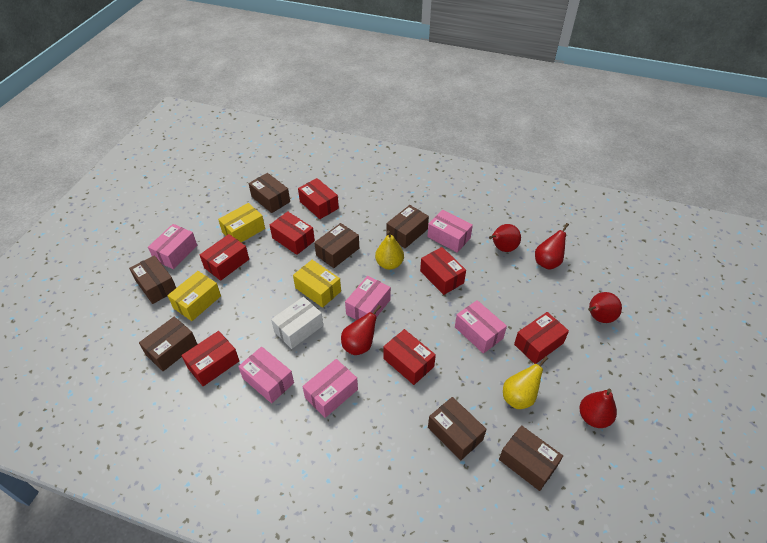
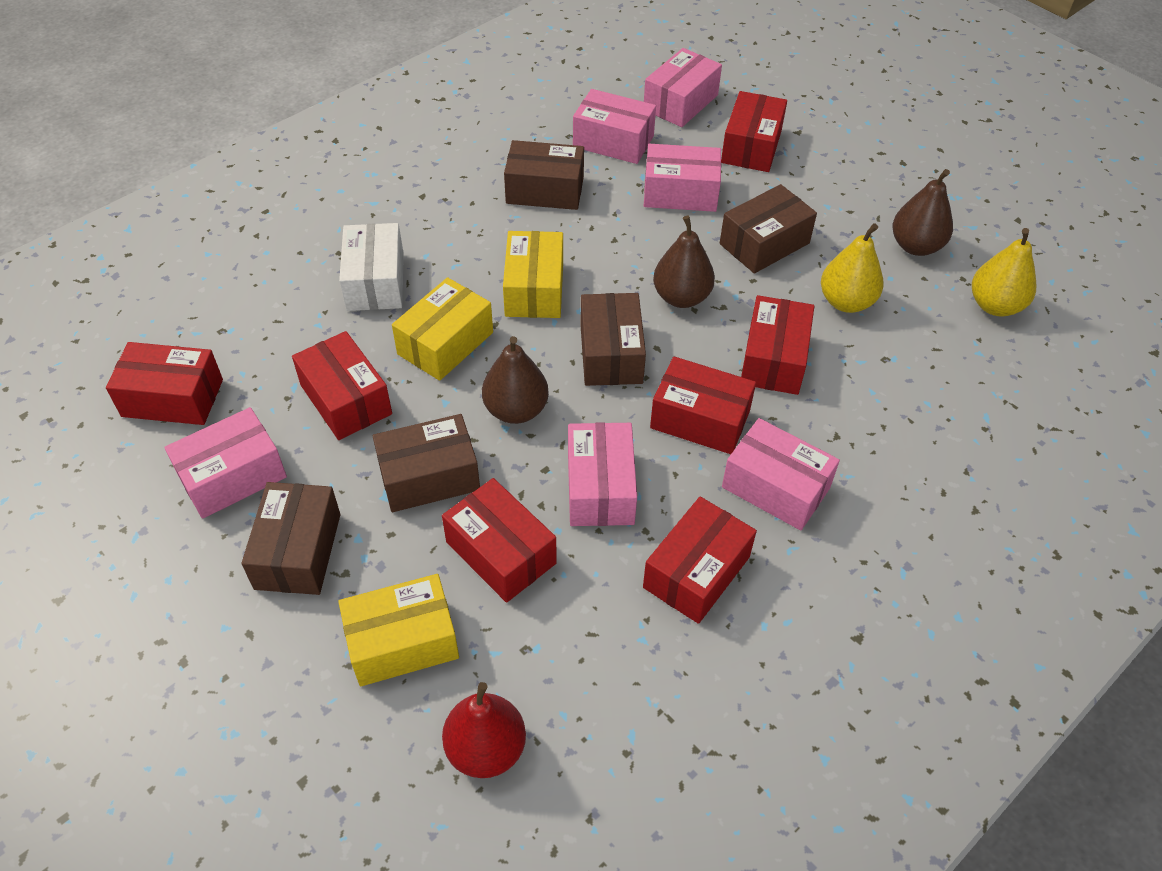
brown box: 7 -> 5
brown pear: 0 -> 3
red pear: 5 -> 1

